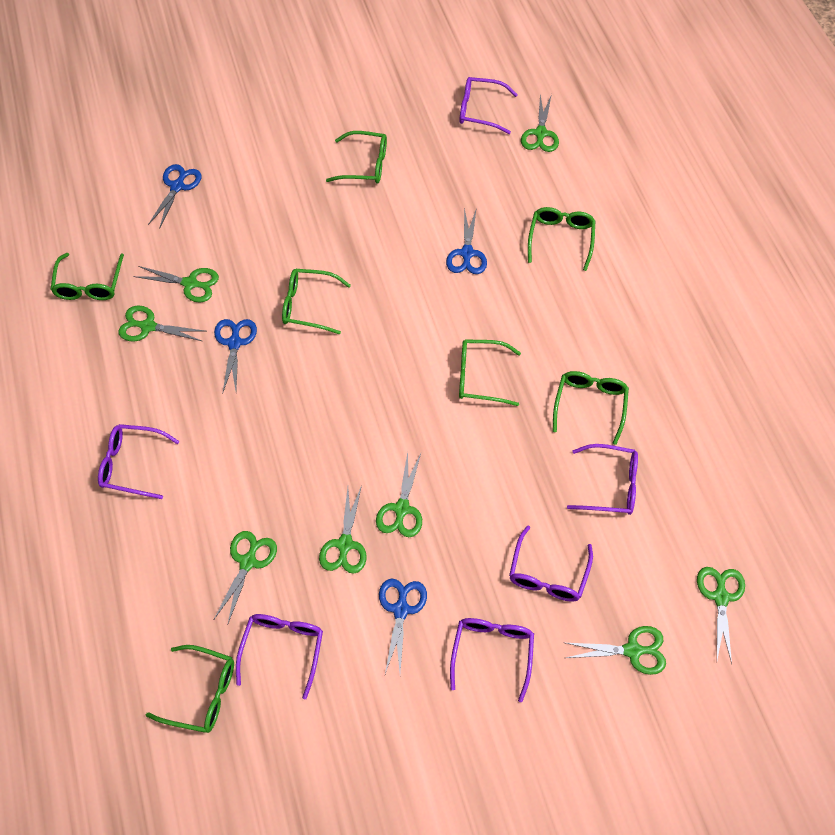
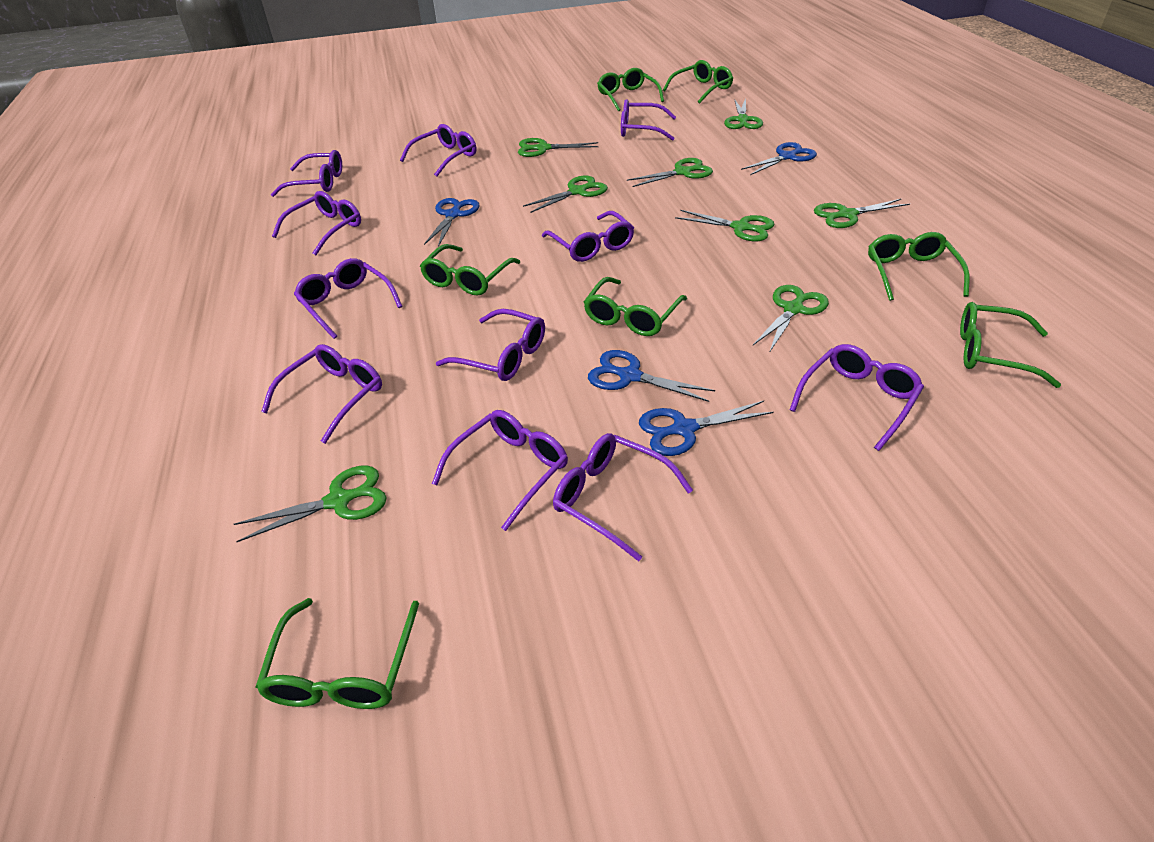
purple glasses: 6 -> 11

